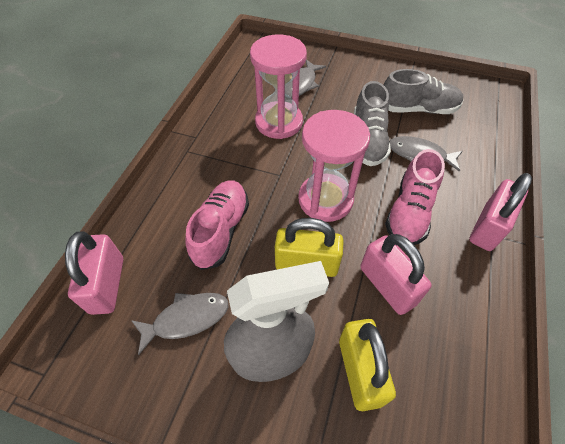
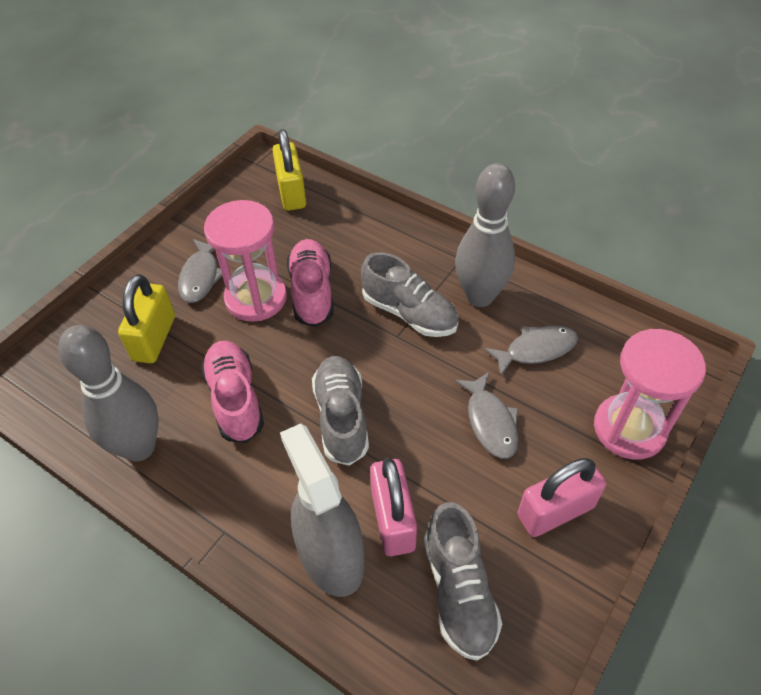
grey bowling pin: 0 -> 2
grey shoe: 2 -> 3
pink padlock: 3 -> 2

